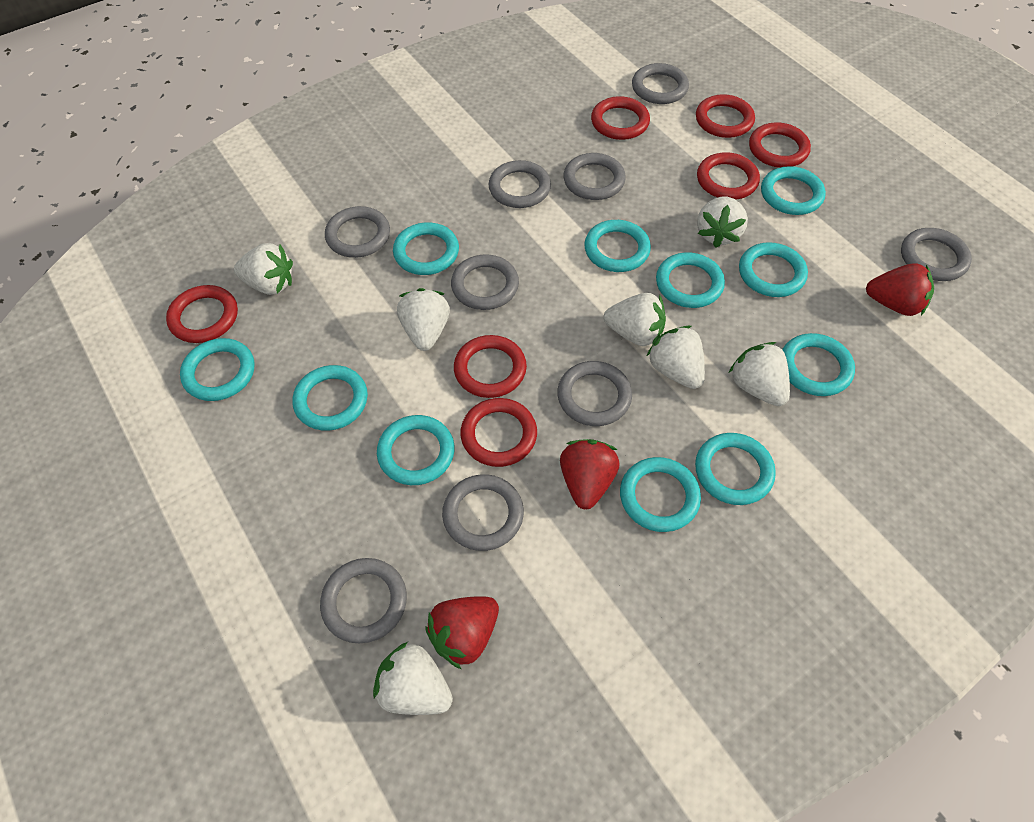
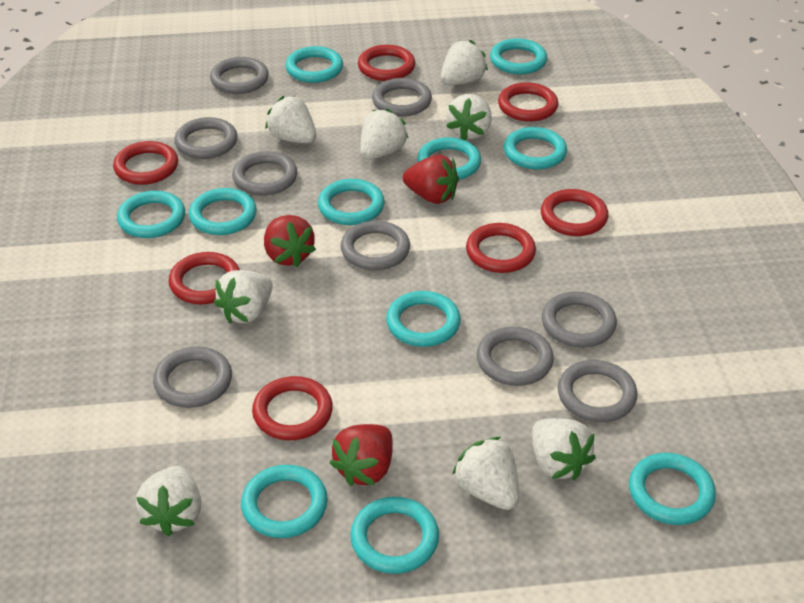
white strawberry: 7 -> 8

